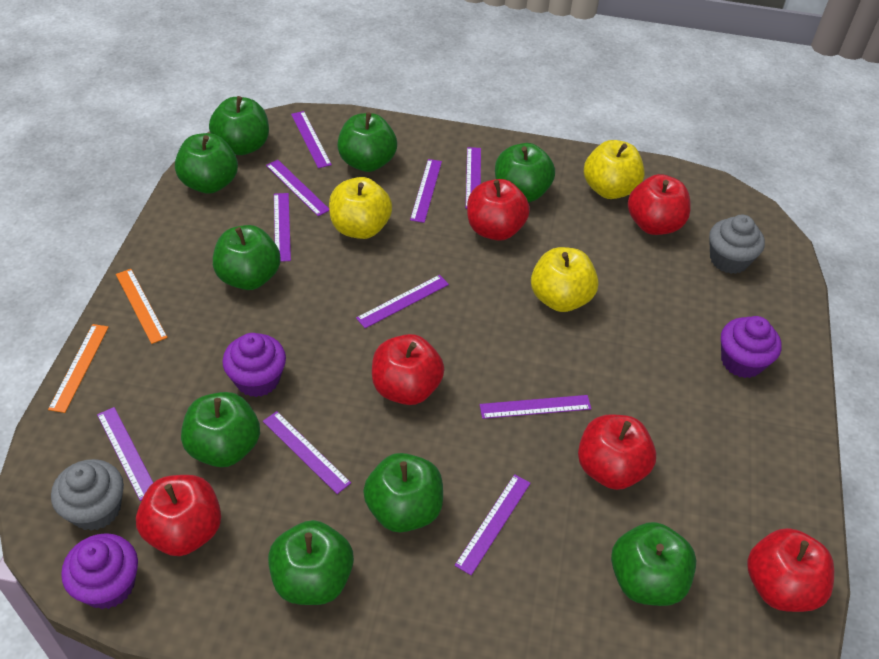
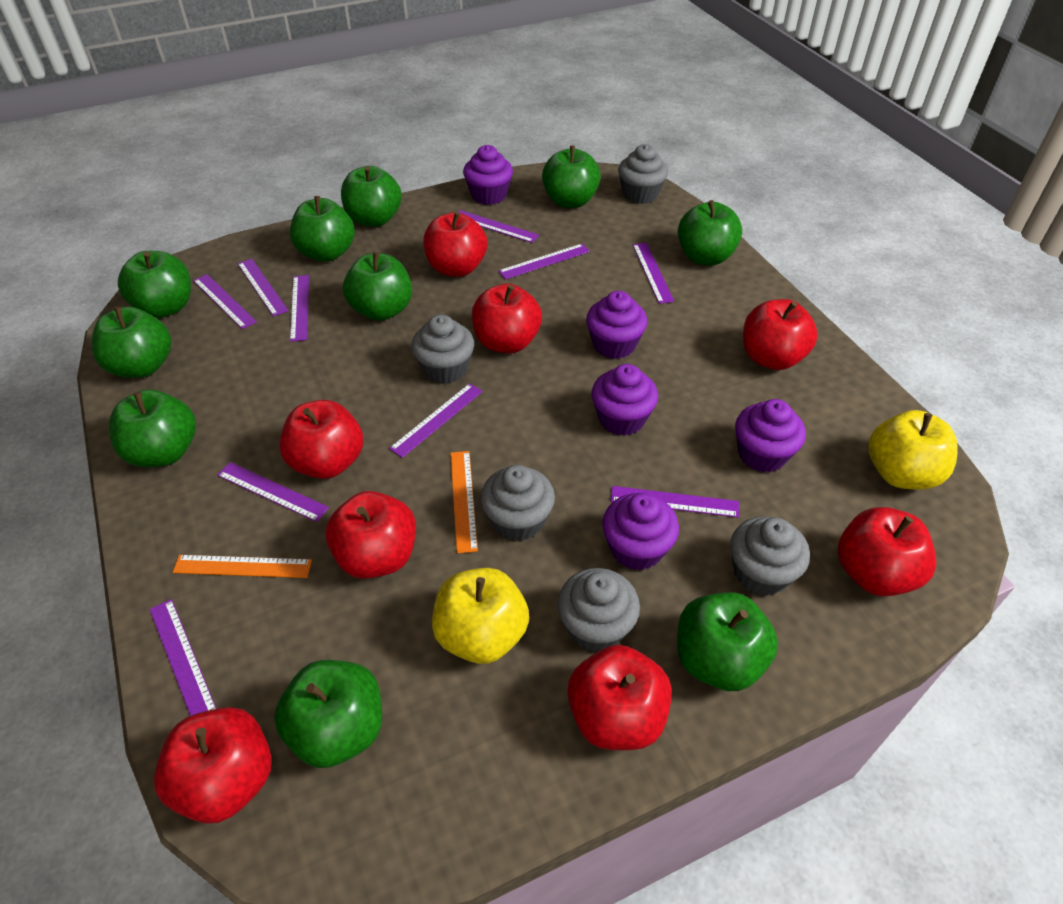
green apple: 9 -> 10
grey cupcake: 2 -> 5
purple cupcake: 3 -> 5
red apple: 6 -> 8
yellow apple: 3 -> 2

